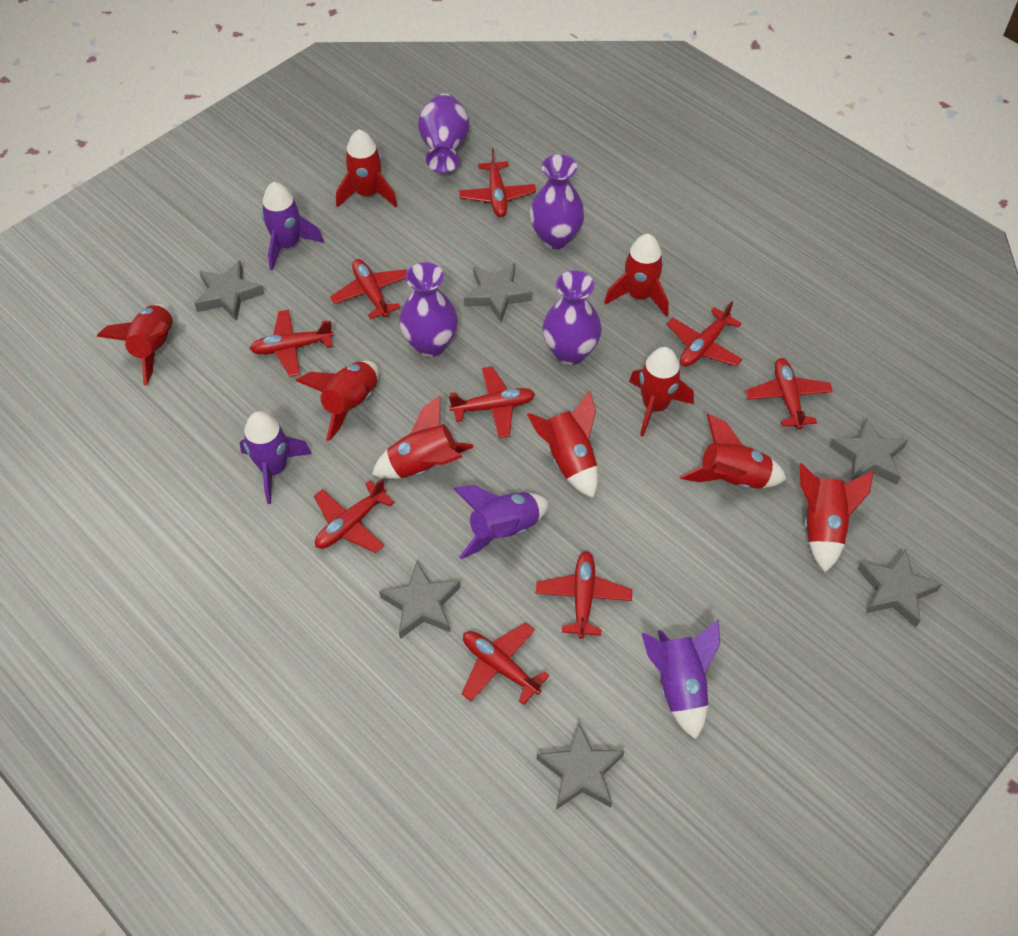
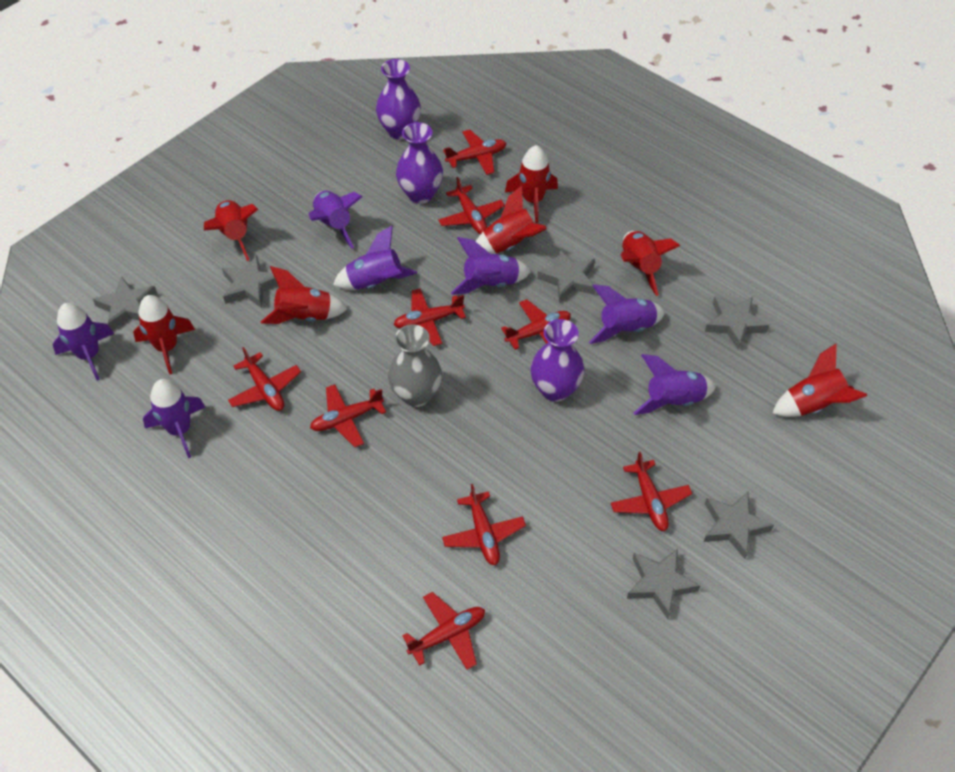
grey vase: 0 -> 1
purple rocket: 4 -> 7
purple vase: 4 -> 3
red rocket: 9 -> 7

